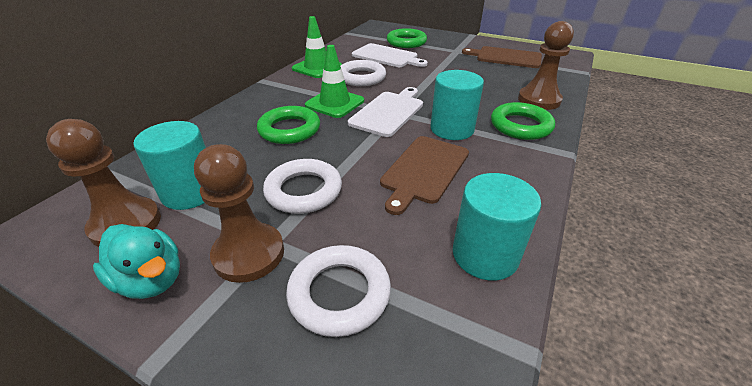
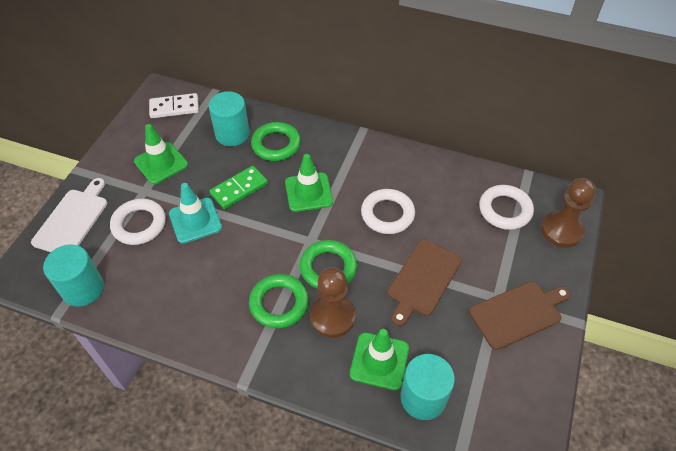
brown pawn: 3 -> 2
green domino: 0 -> 1
green traffic cone: 2 -> 3
turquoise duck: 1 -> 0
turquoise traffic cone: 0 -> 1
white cutting board: 2 -> 1
white domino: 0 -> 1

